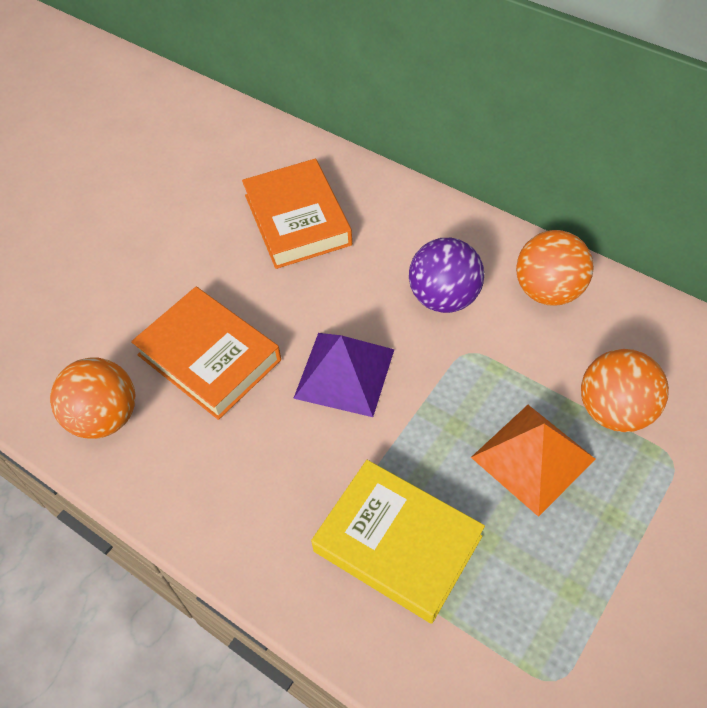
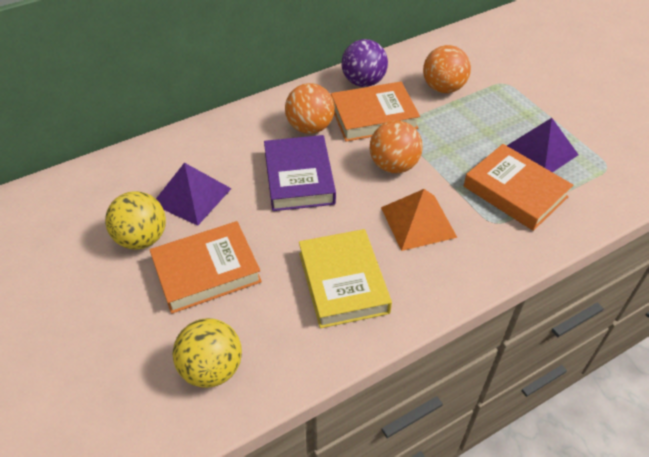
orange book: 2 -> 3
purple book: 0 -> 1
purple pyramid: 1 -> 2
yellow ball: 0 -> 2

